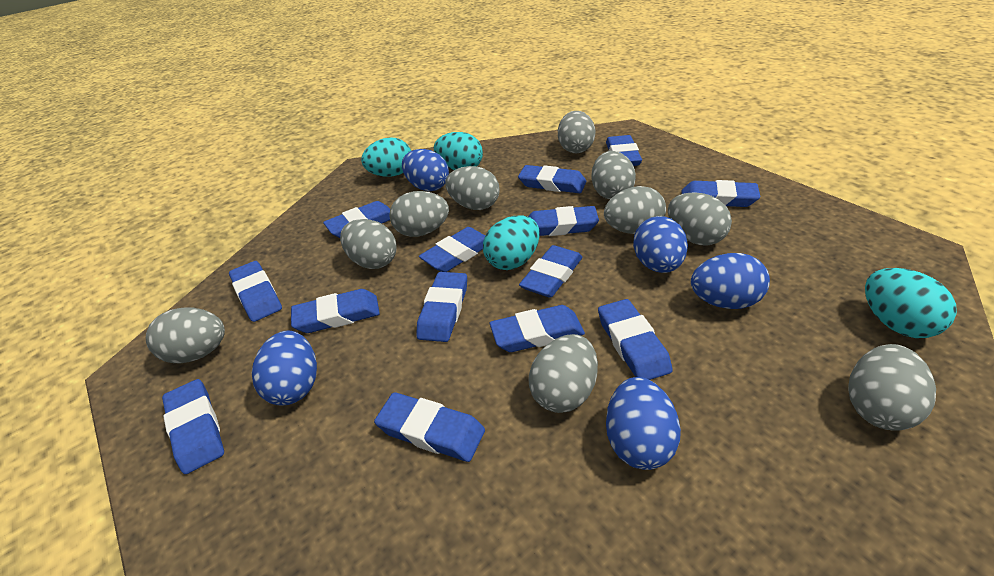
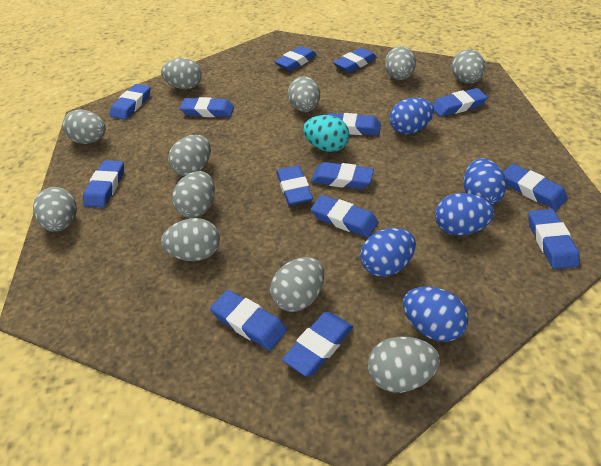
grey egg: 10 -> 11
turquoise egg: 4 -> 1

